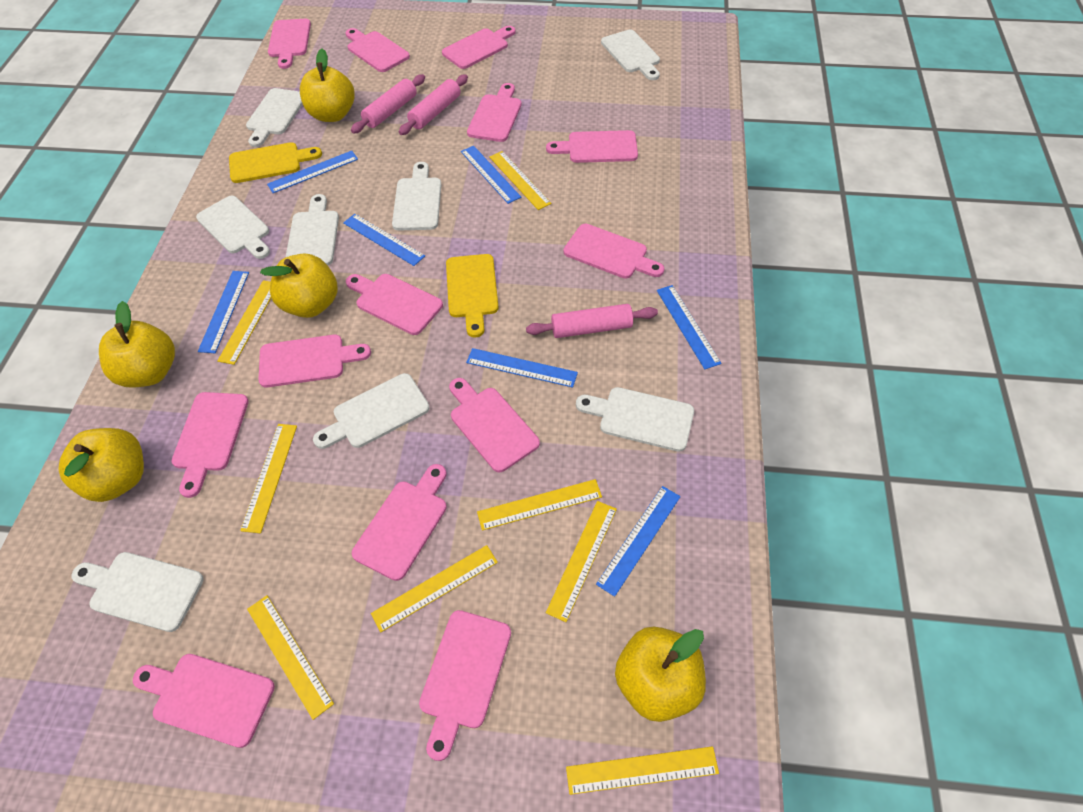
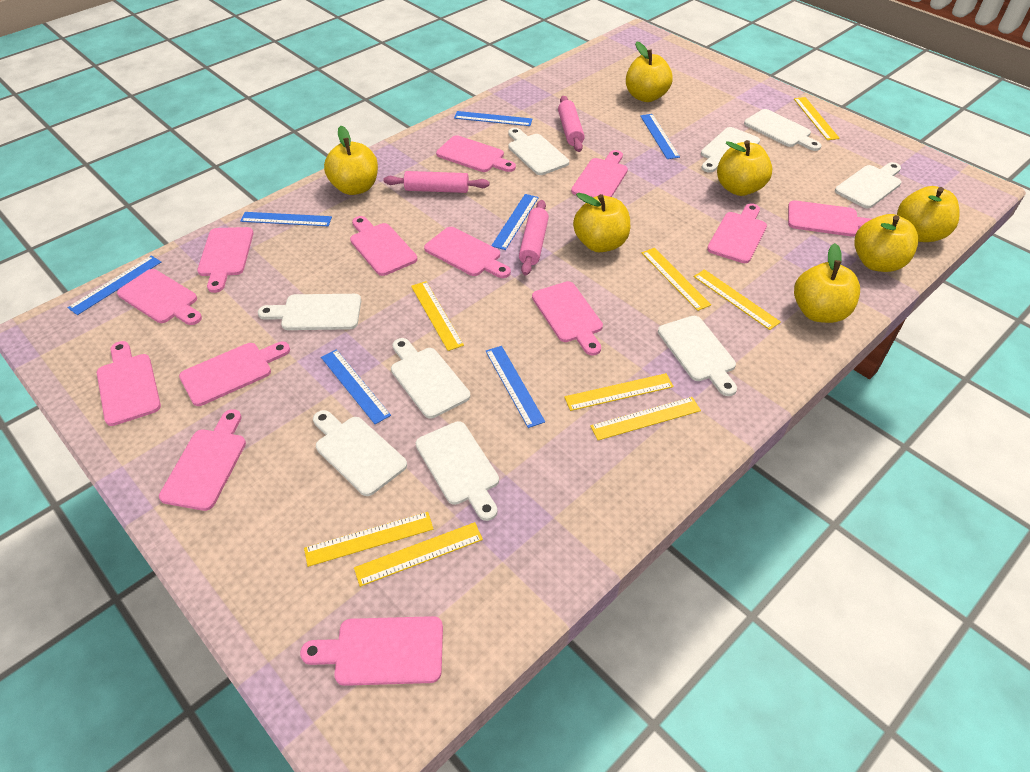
white cutting board: 8 -> 9
yellow apple: 5 -> 7
yellow cutting board: 2 -> 0

